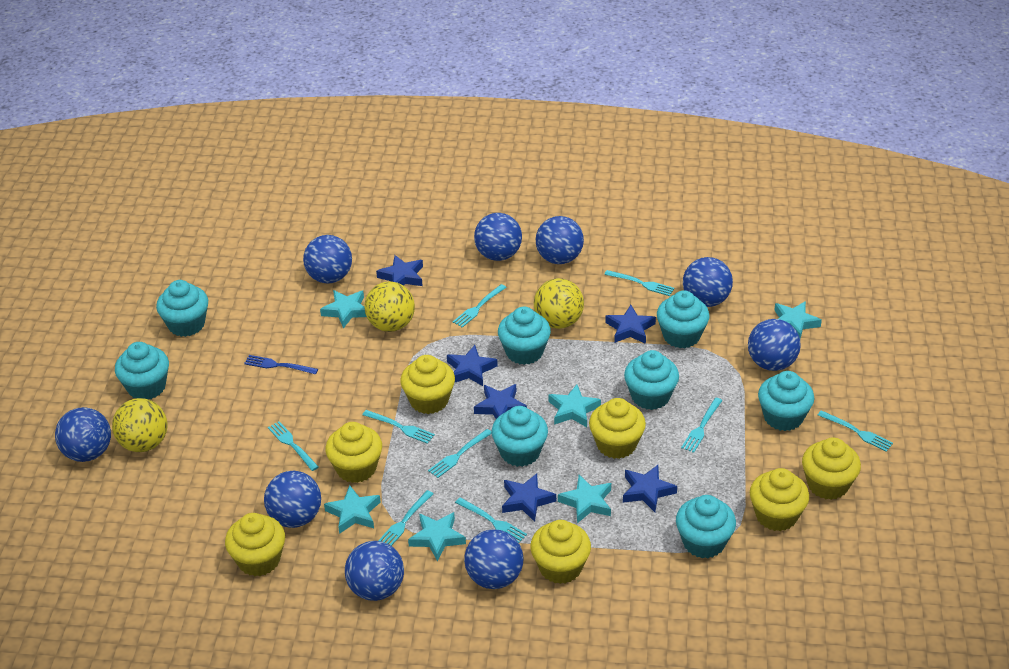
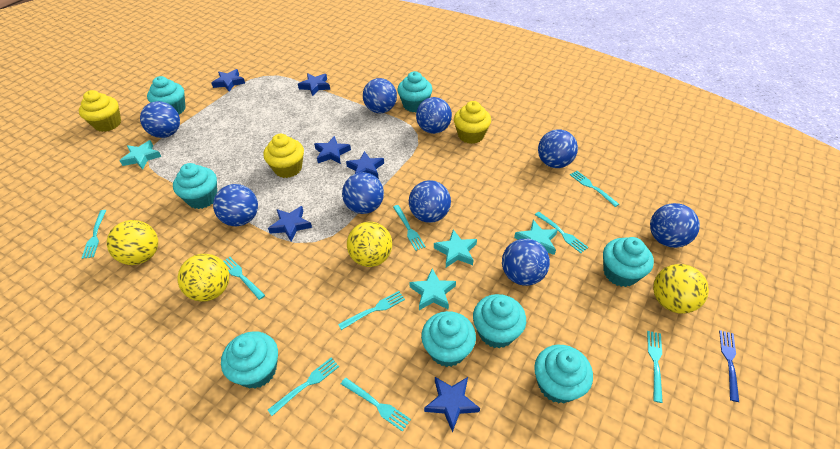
turquoise star: 6 -> 4
yellow ball: 3 -> 4
yellow cupcake: 7 -> 3

